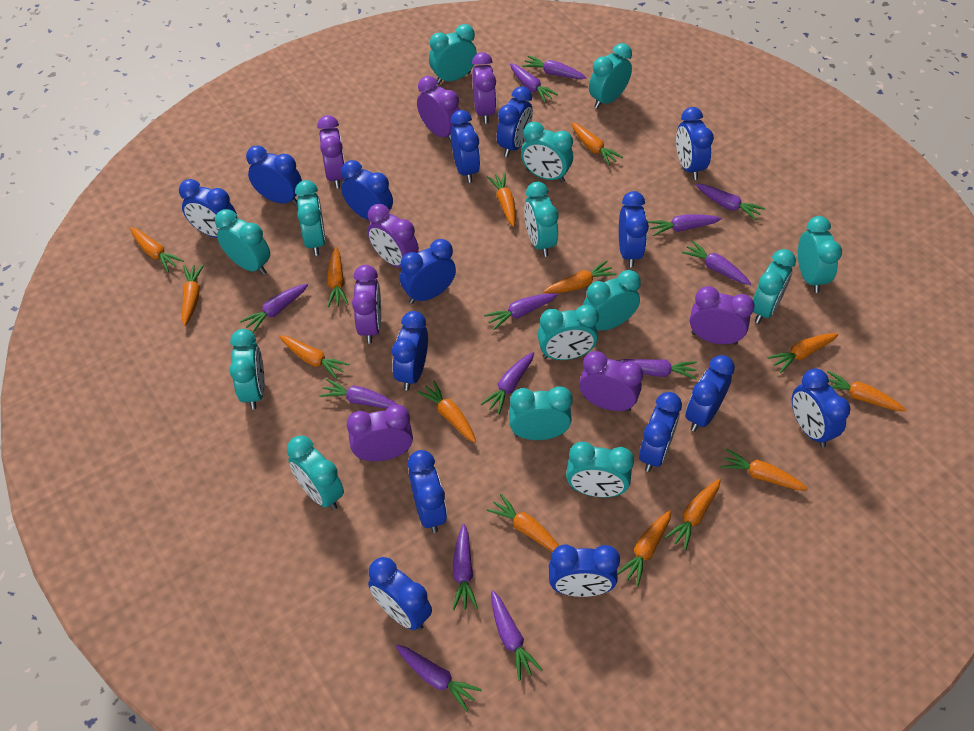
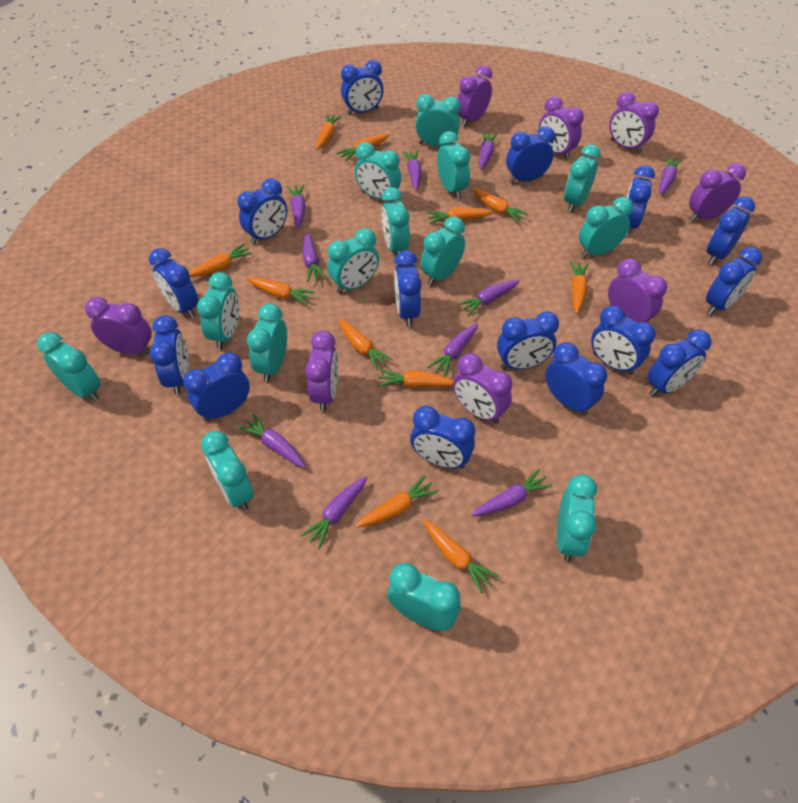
orange carrot: 14 -> 11
purple carrot: 13 -> 10

